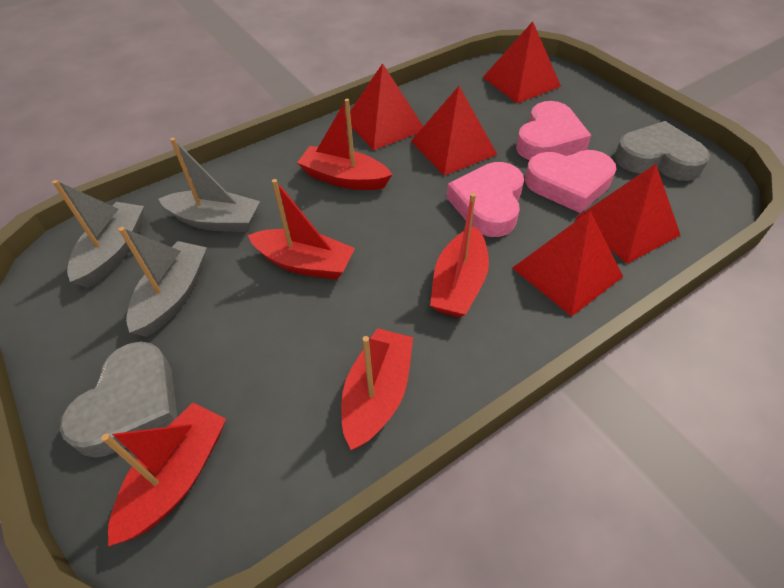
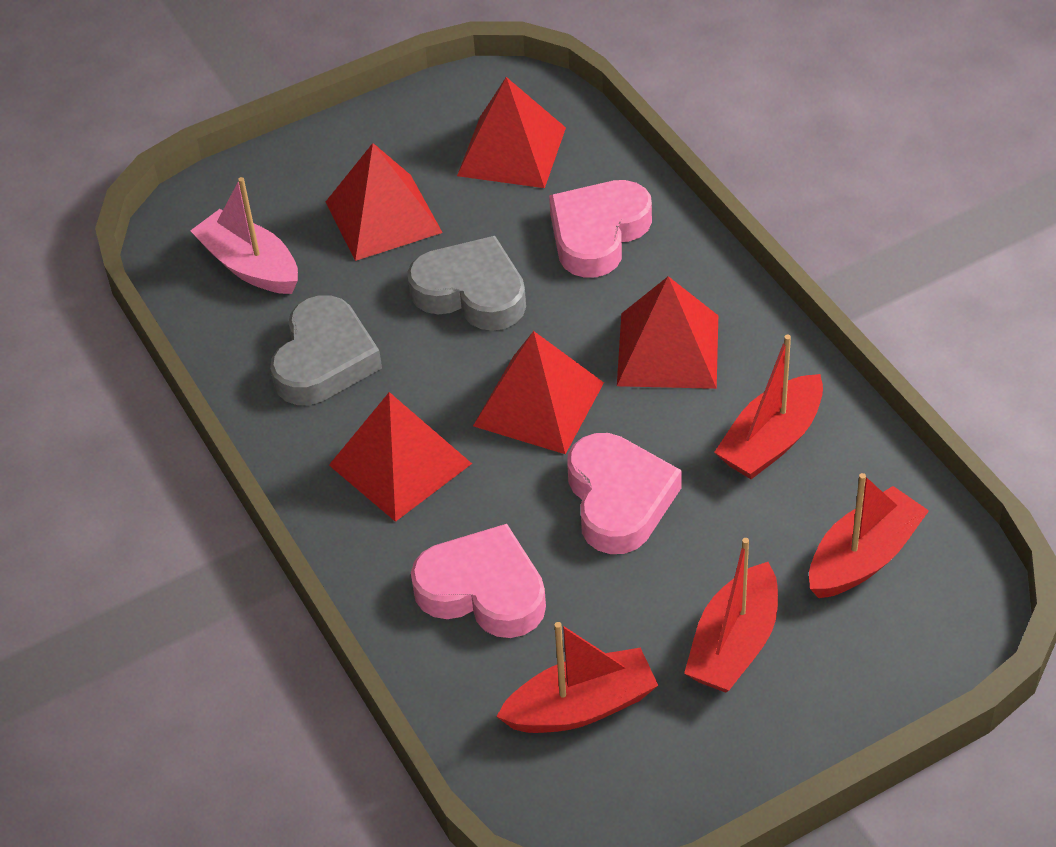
grey boat: 3 -> 0
pink boat: 0 -> 1
red boat: 5 -> 4

